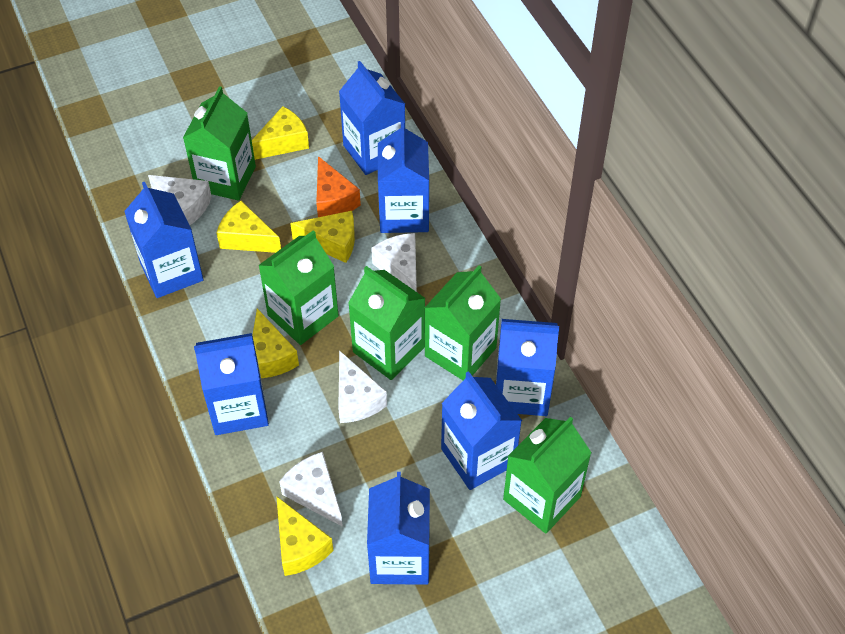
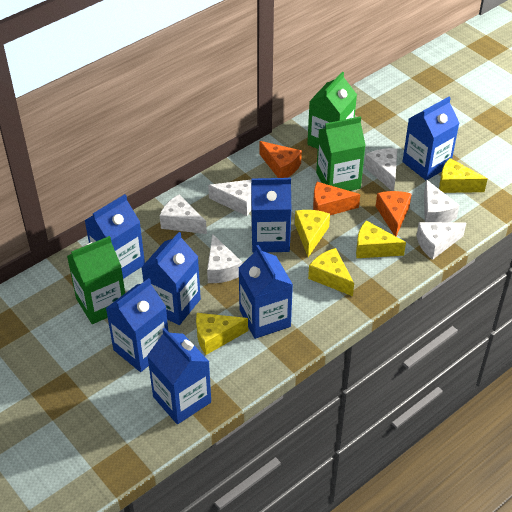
green carton: 5 -> 3
orange cheese: 1 -> 3
white cheese: 4 -> 6

